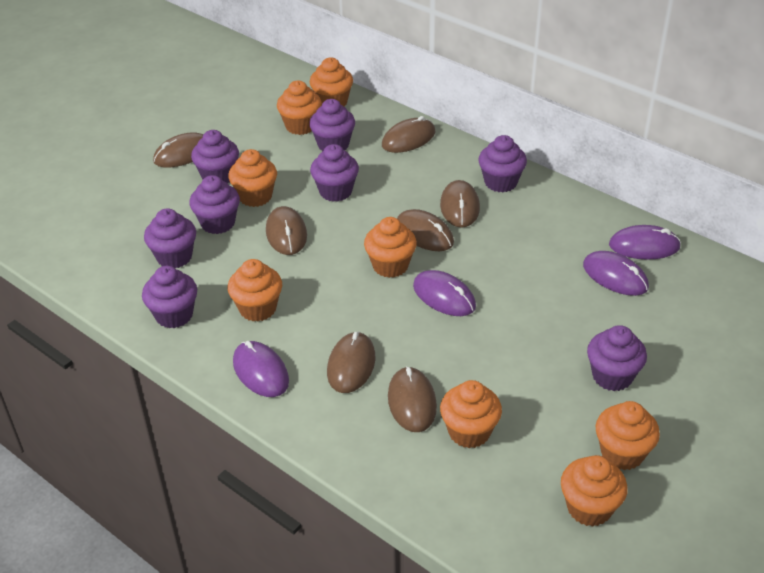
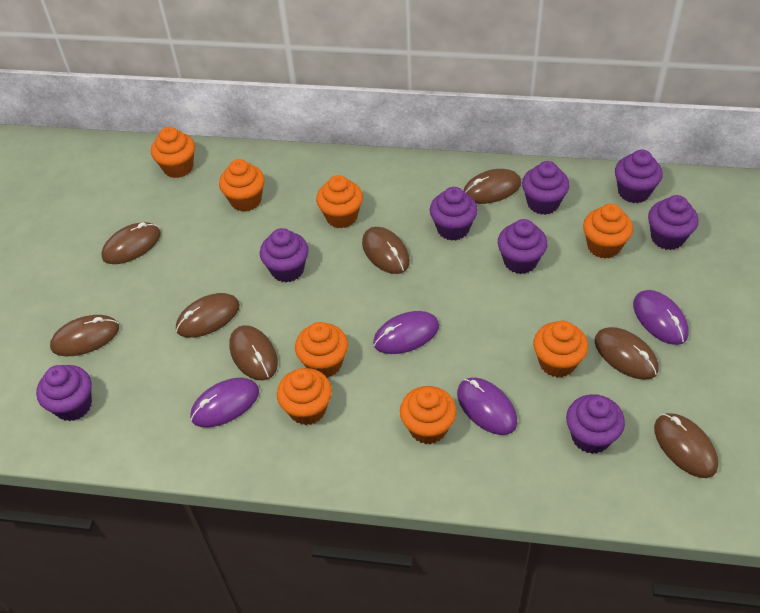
brown mouse: 7 -> 8

